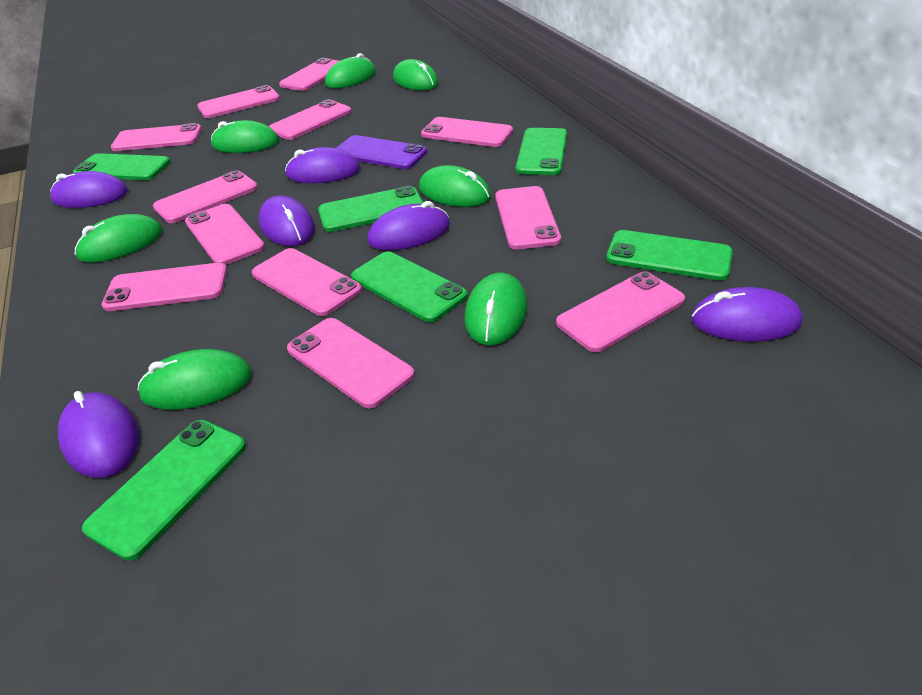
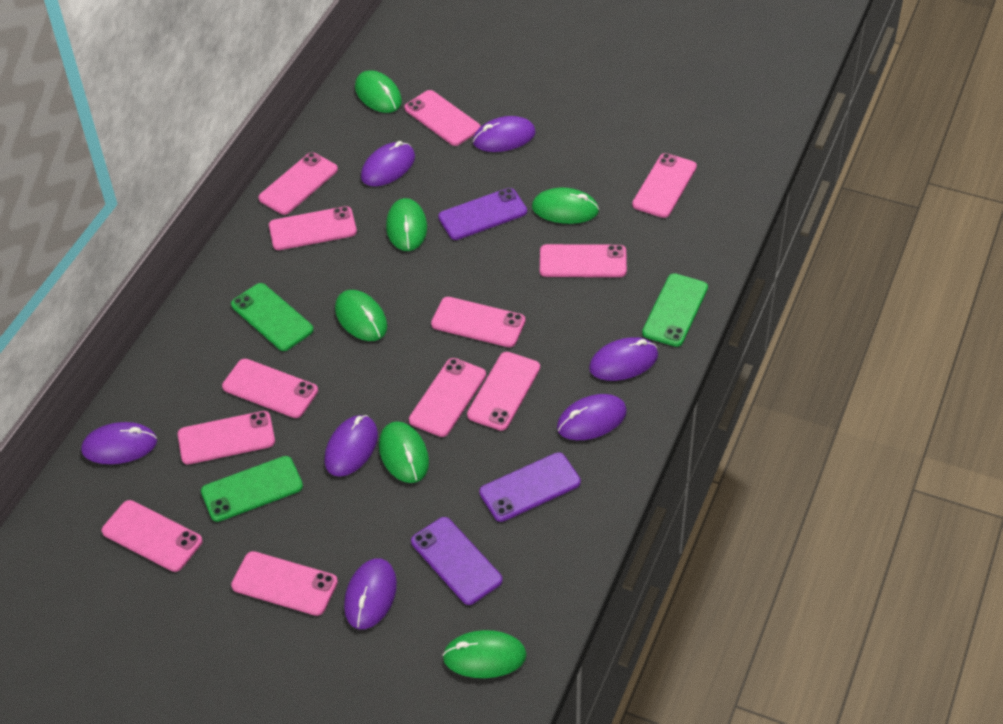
green mouse: 7 -> 6
green phone: 6 -> 3
purple mouse: 6 -> 7
purple phone: 1 -> 3

